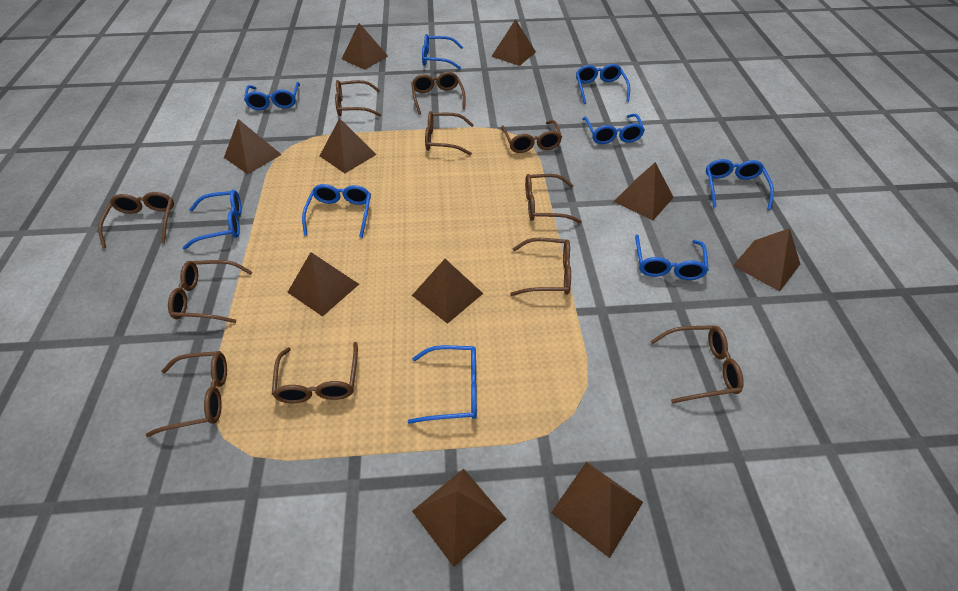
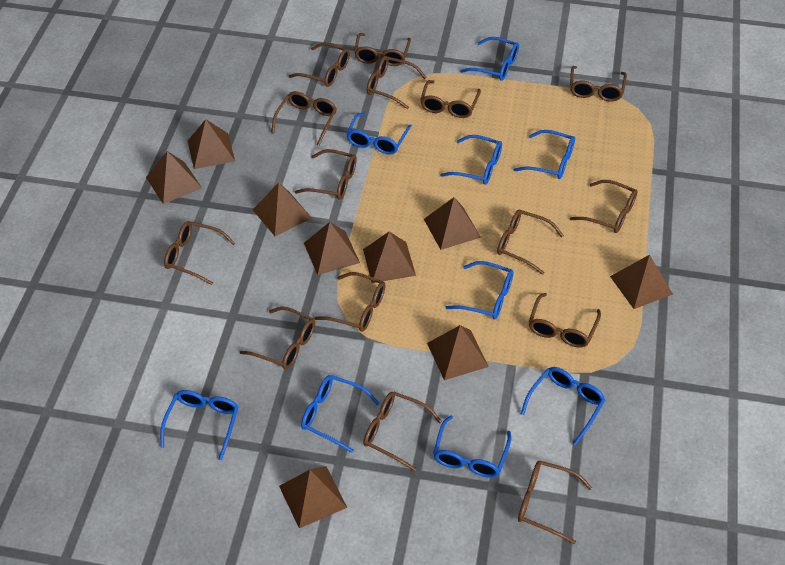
brown glasses: 11 -> 15
brown pyramid: 10 -> 9

